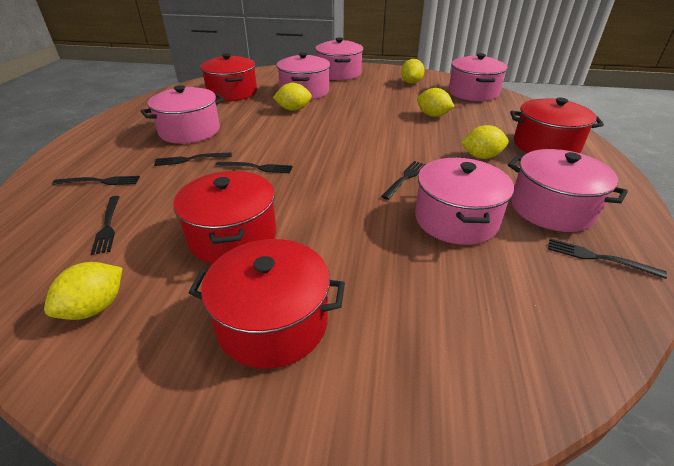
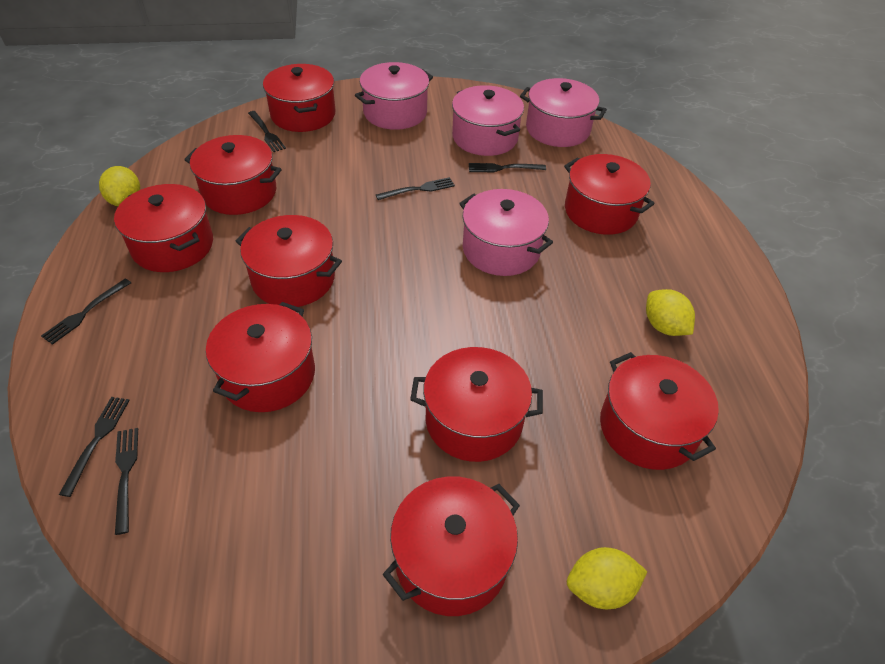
pink pot: 6 -> 4
red pot: 4 -> 9
yellow lemon: 5 -> 3

